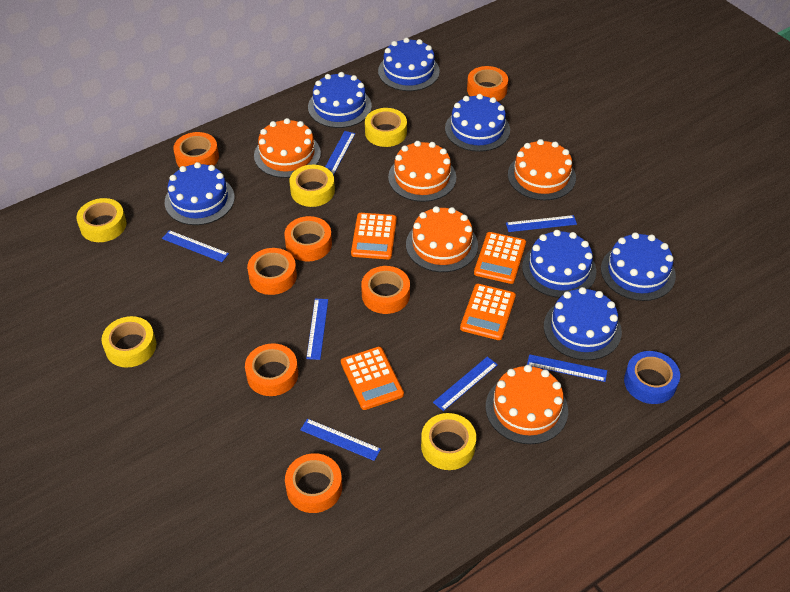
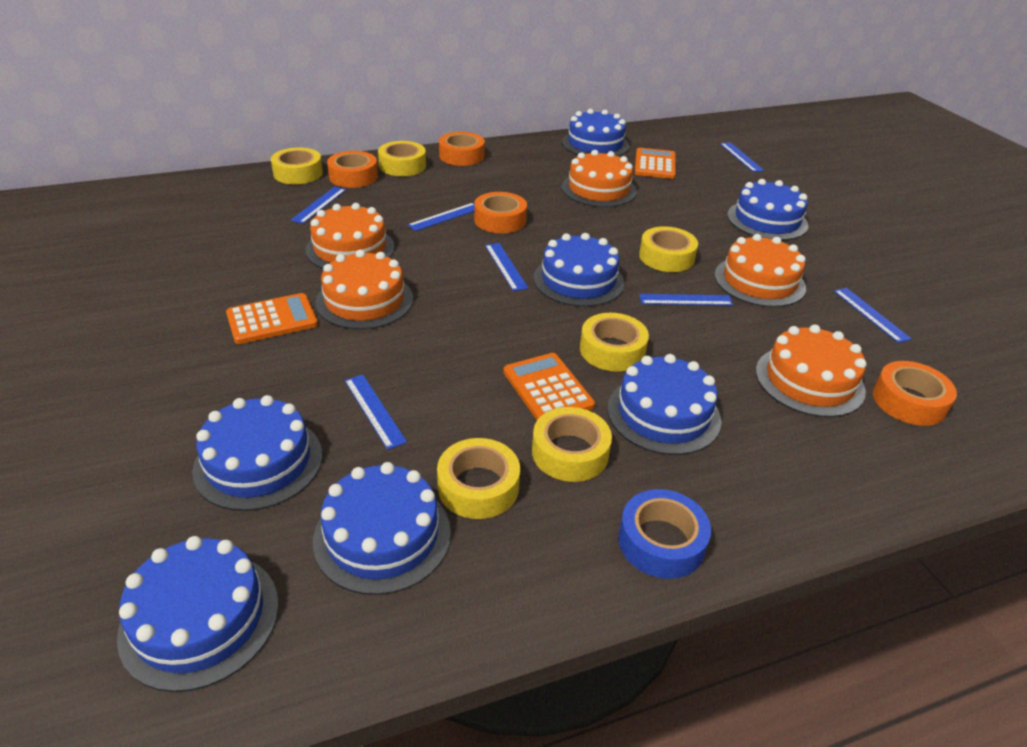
orange calculator: 4 -> 3
orange tape: 7 -> 4
yellow tape: 5 -> 6

